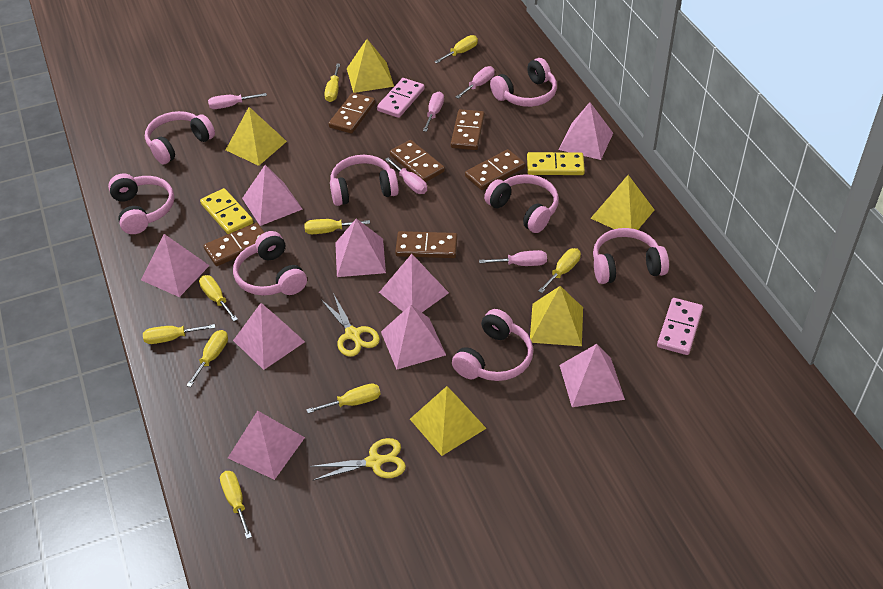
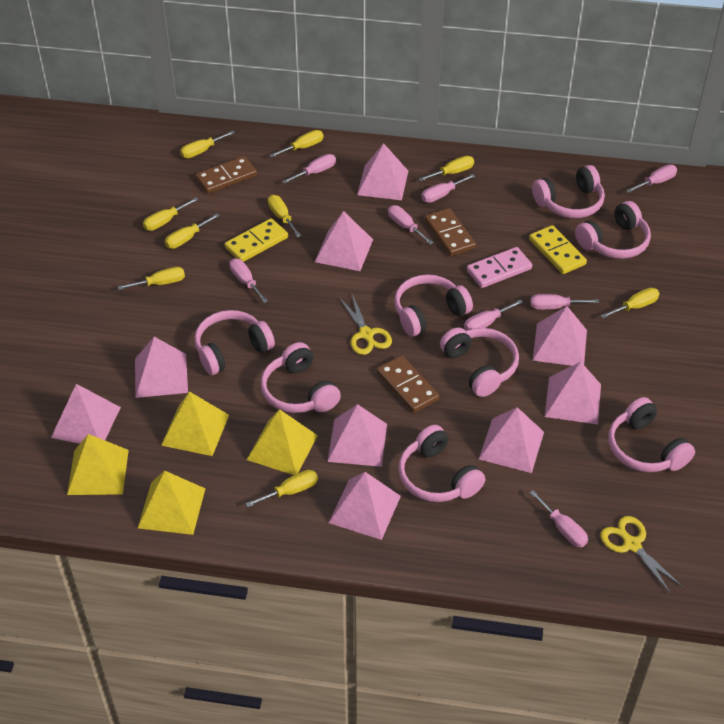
brown domino: 6 -> 3
pink domino: 2 -> 1
pink screwdriver: 5 -> 8
yellow pyramid: 5 -> 4

